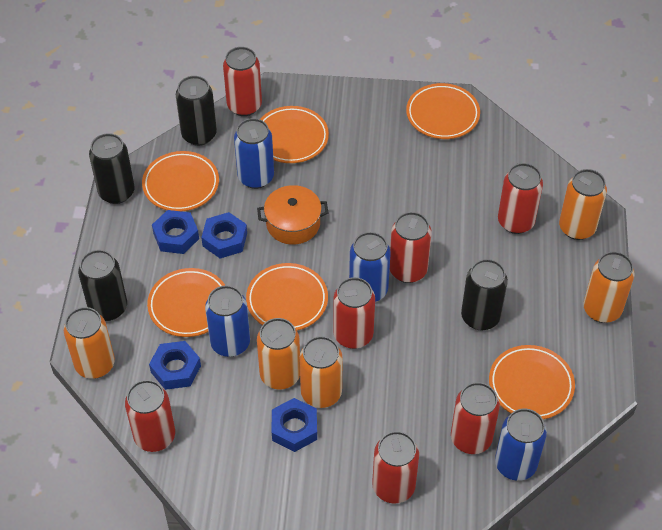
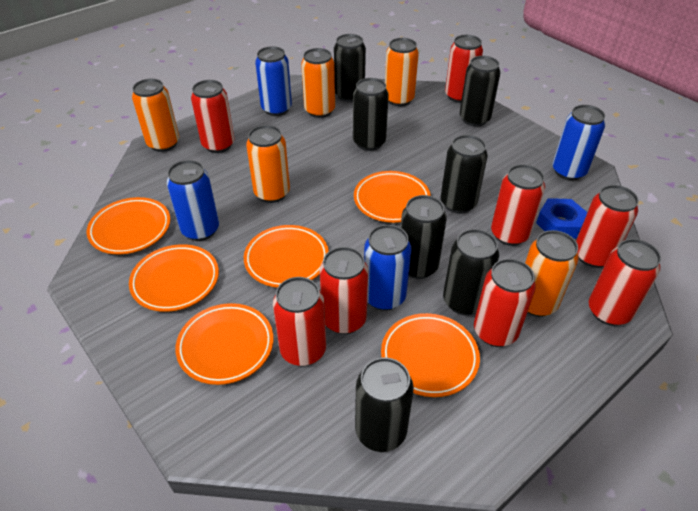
black can: 4 -> 7
blue nut: 4 -> 1
orange pot: 1 -> 0
red can: 7 -> 8

